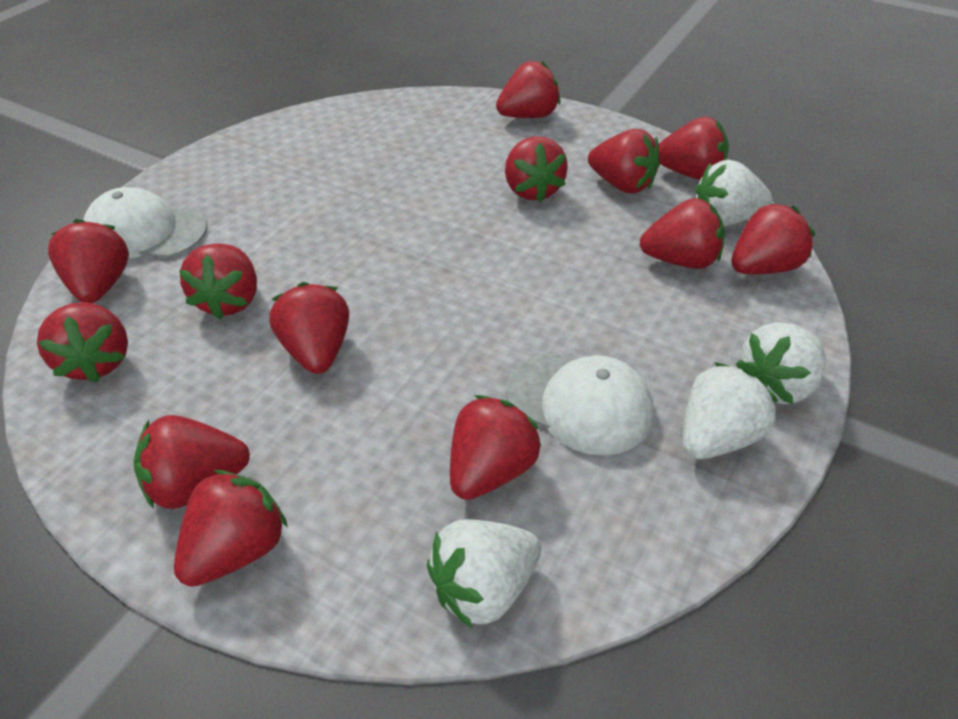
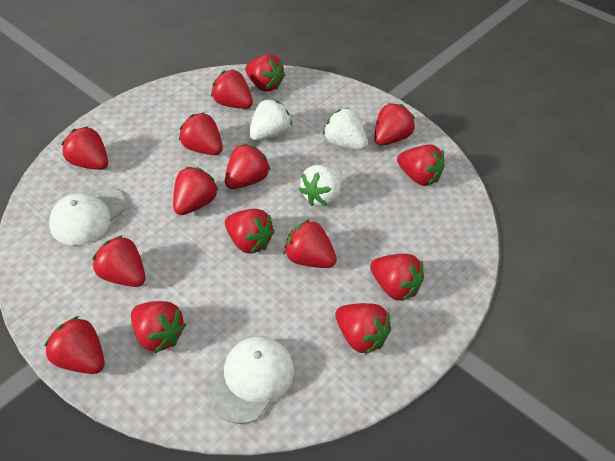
red strawberry: 13 -> 15
white strawberry: 4 -> 3

